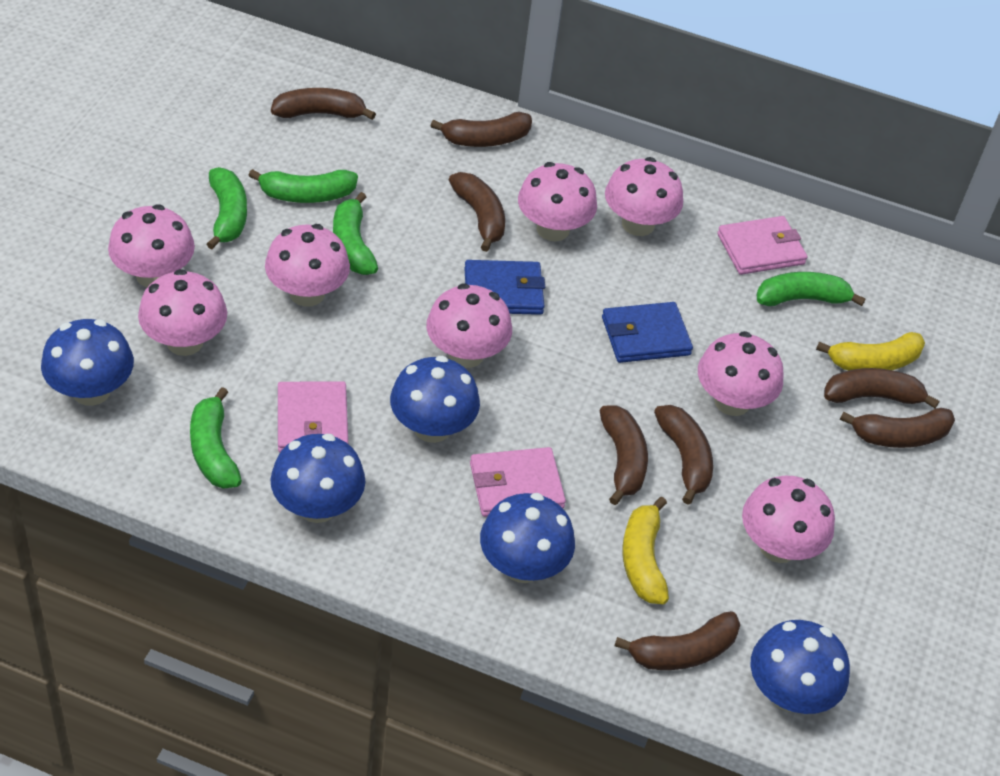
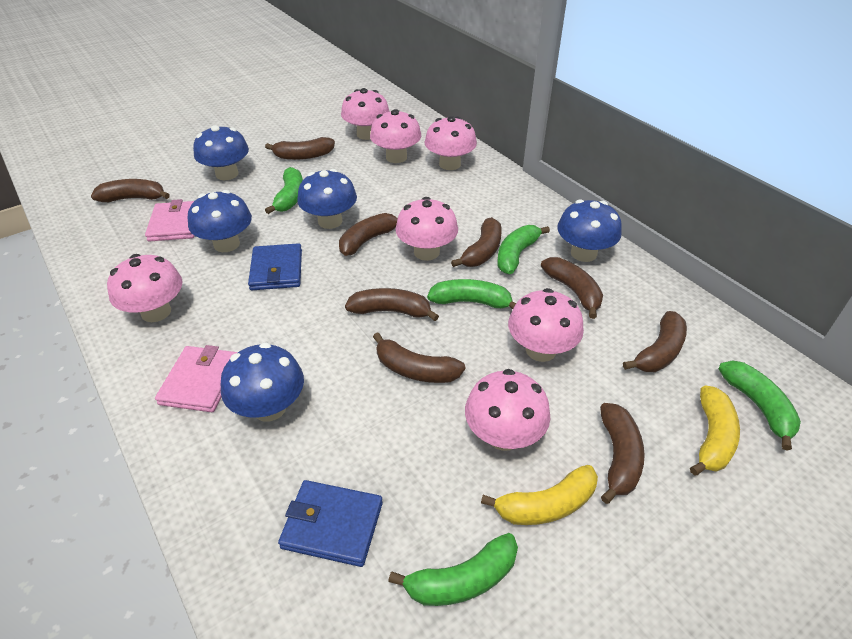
brown banana: 8 -> 9
pink mushroom: 8 -> 7
pink wallet: 3 -> 2

